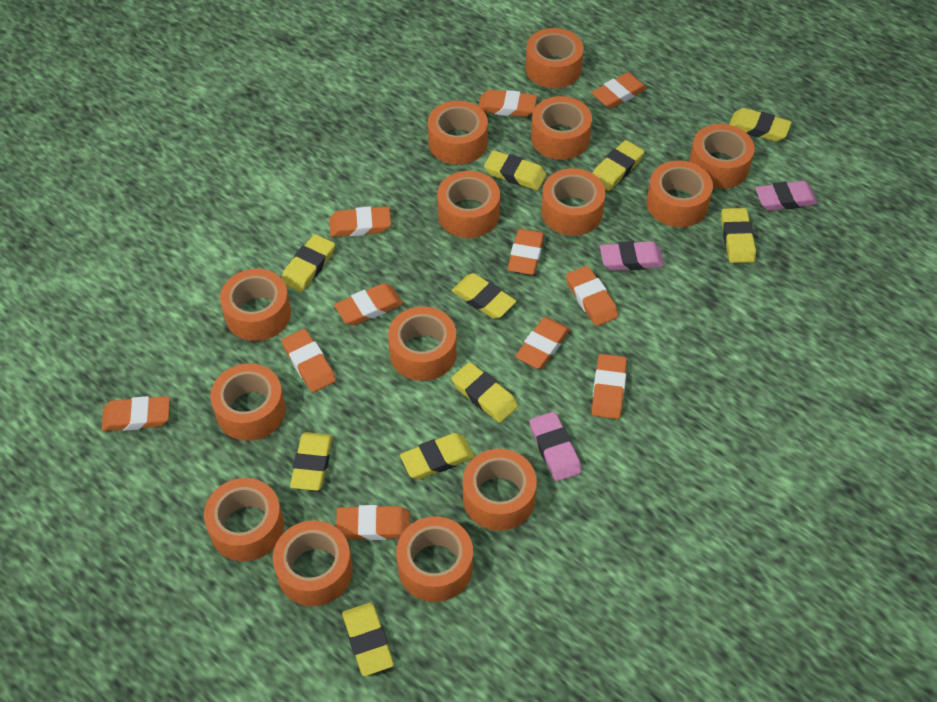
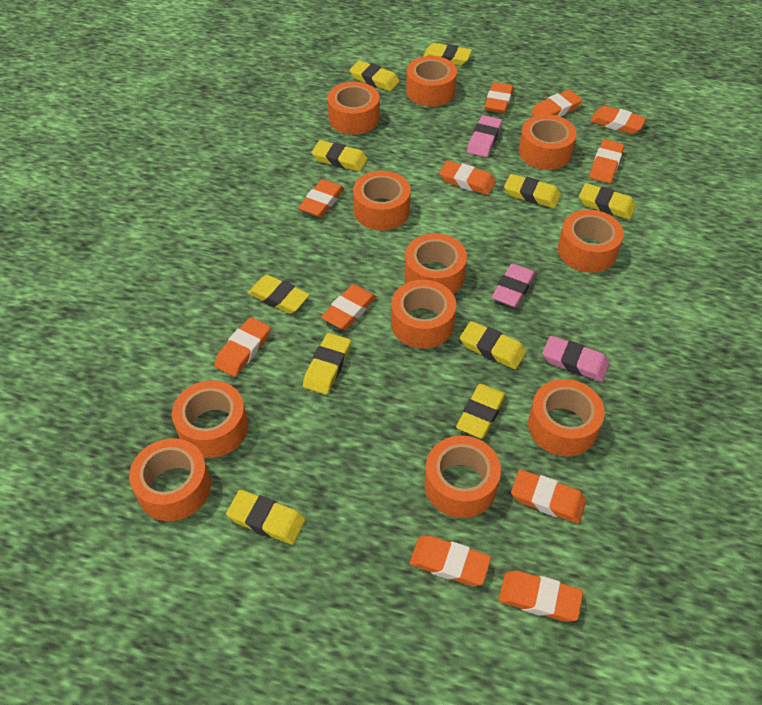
orange tape: 14 -> 11

